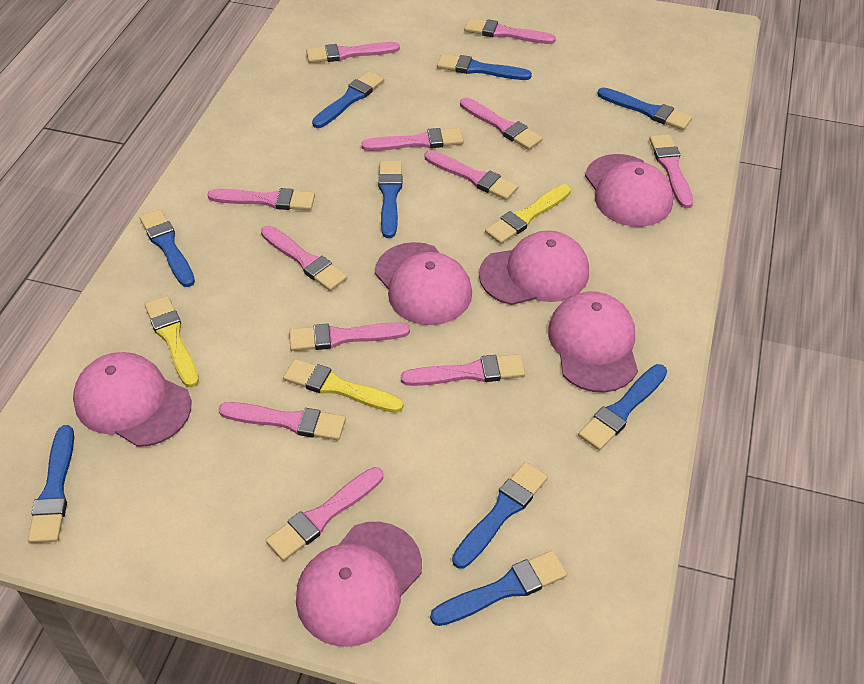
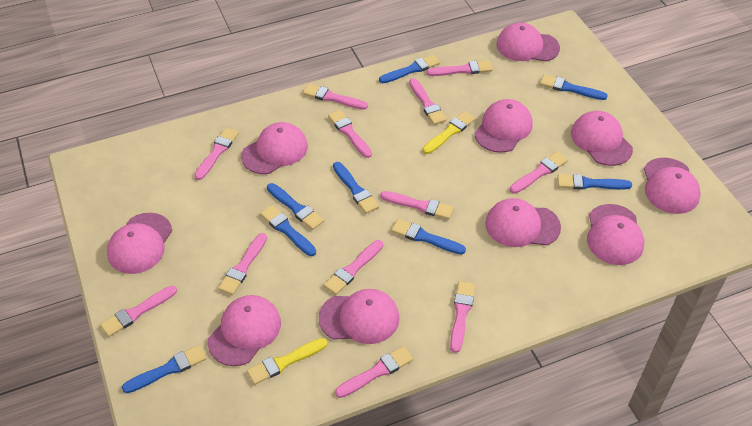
blue brush: 9 -> 8
pink cap: 6 -> 10
yellow brush: 3 -> 2

